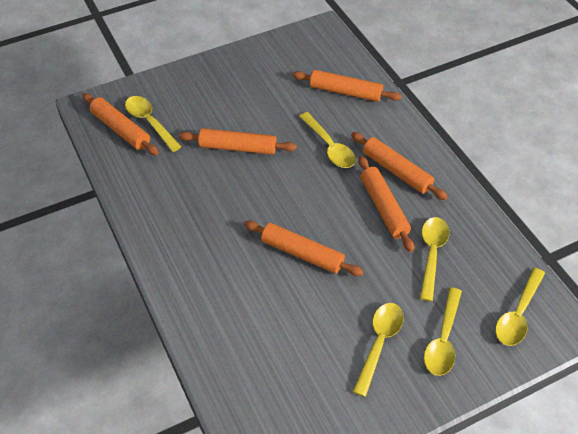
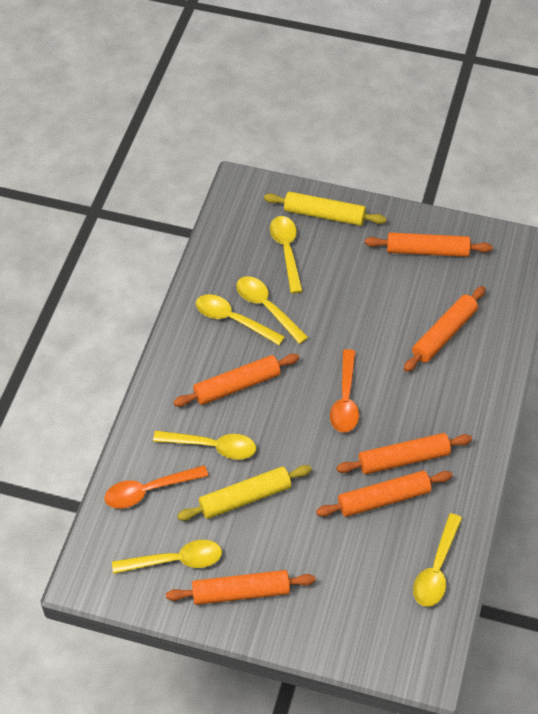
orange spoon: 0 -> 2
yellow rolling pin: 0 -> 2

